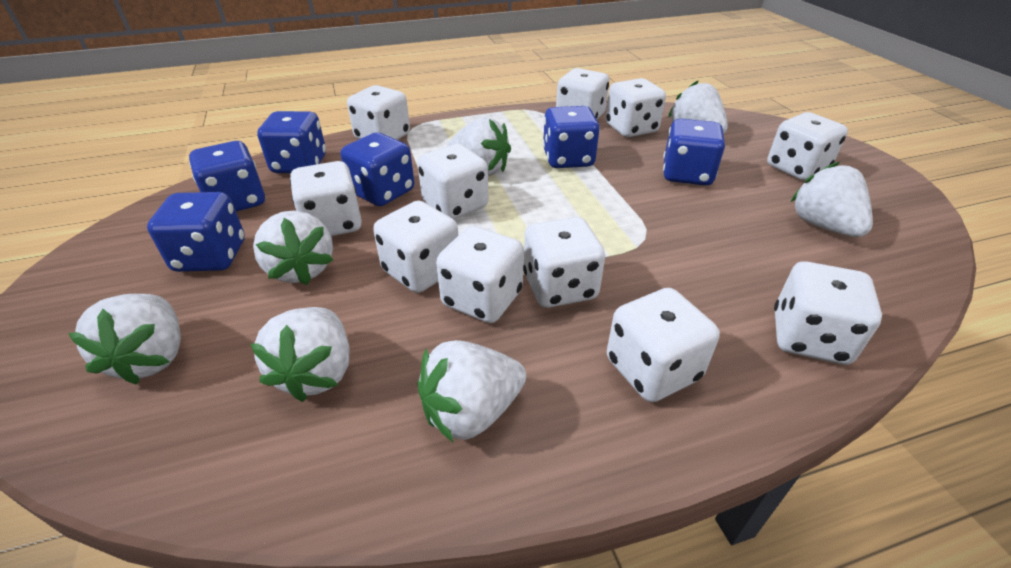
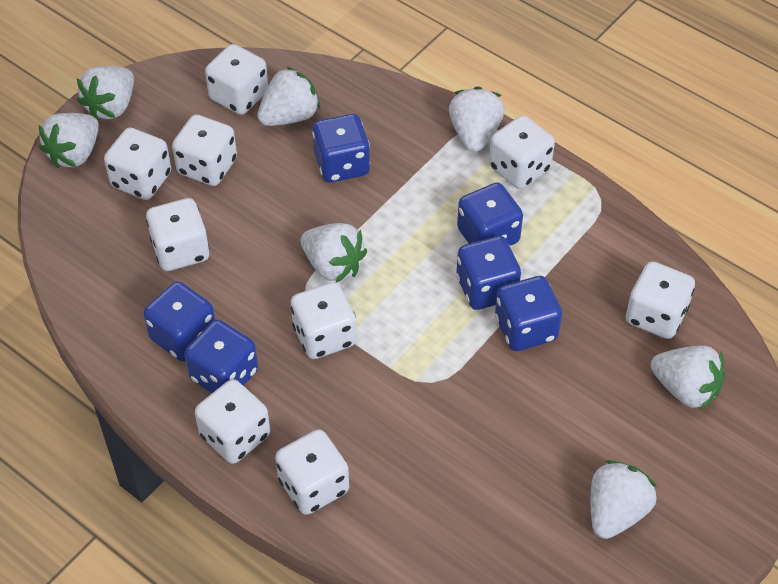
white dice: 11 -> 9

